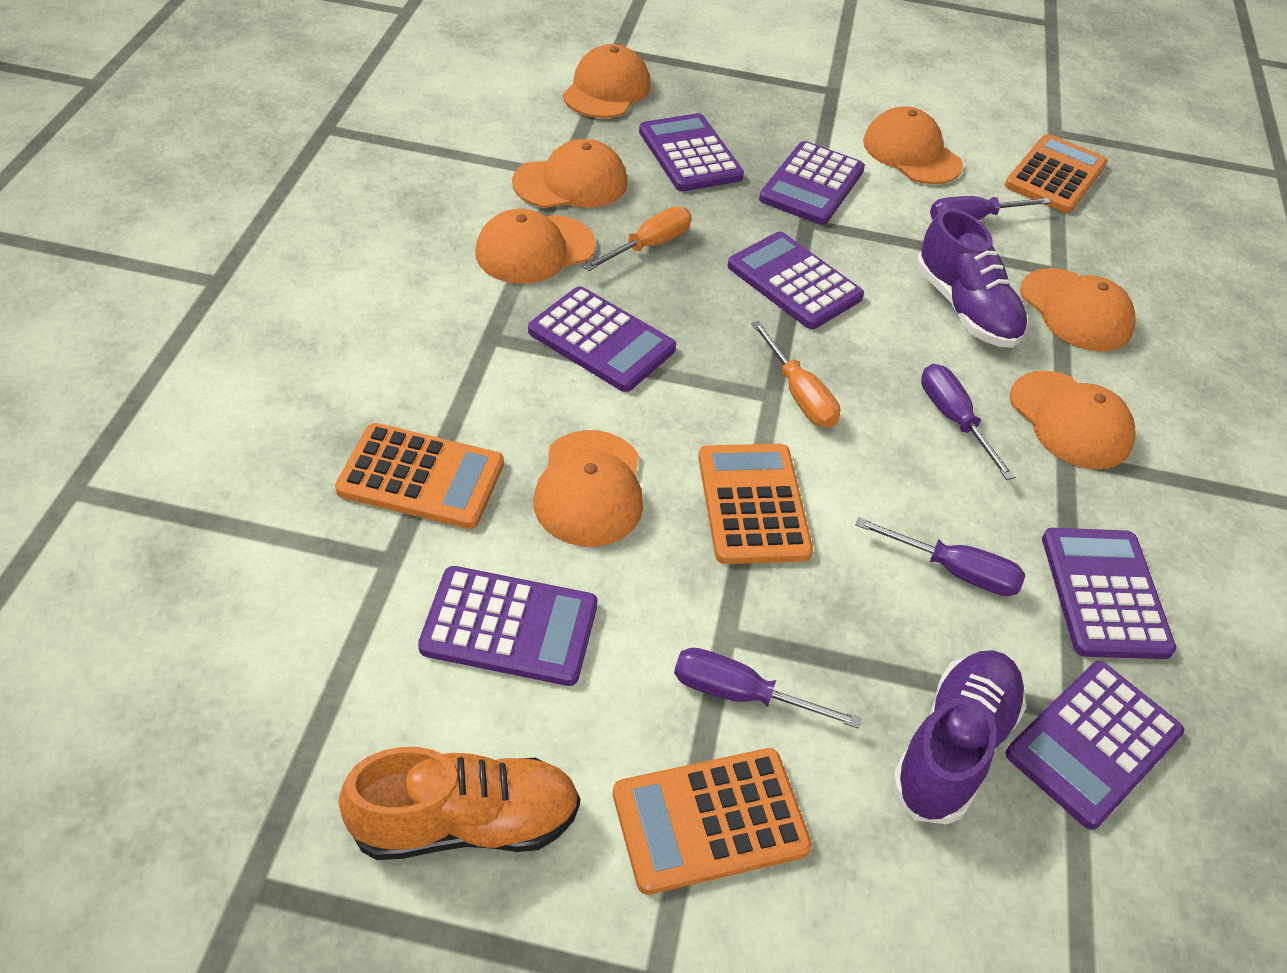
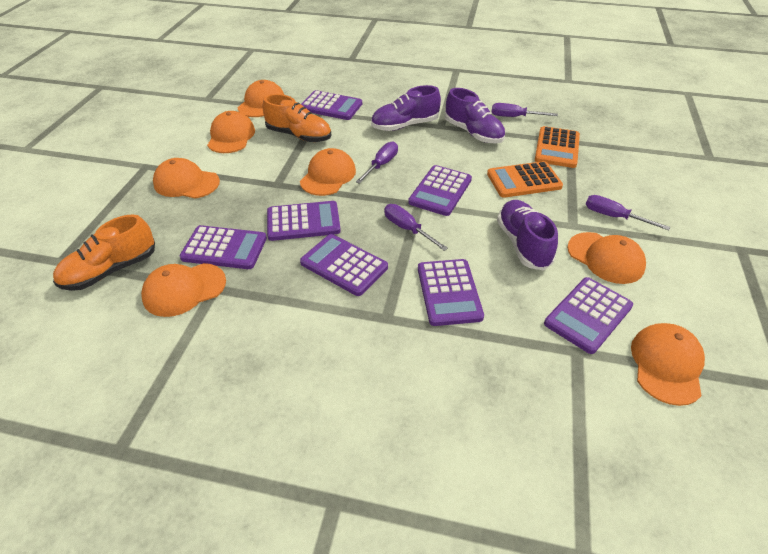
orange calculator: 4 -> 2
orange screwdriver: 2 -> 0
orange shoe: 1 -> 2
purple shoe: 2 -> 3

